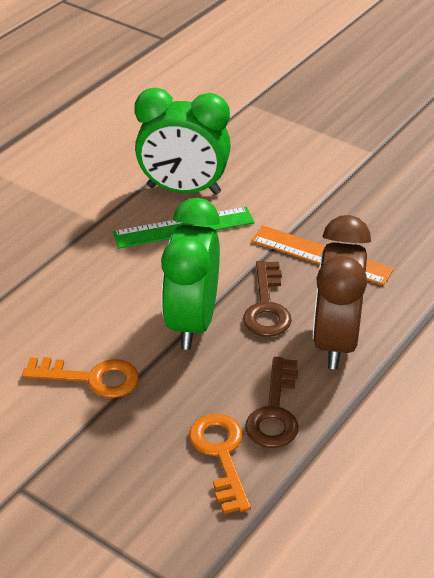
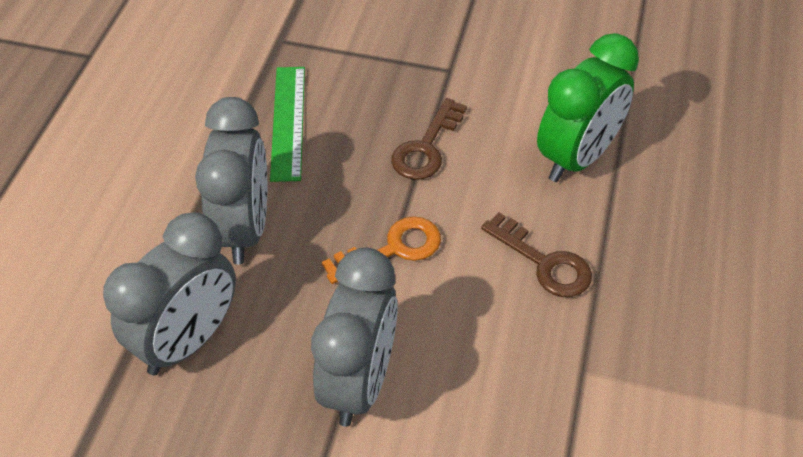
brown clock: 1 -> 0
green clock: 2 -> 1
grey clock: 0 -> 3
orange key: 2 -> 1
orange ruler: 1 -> 0

